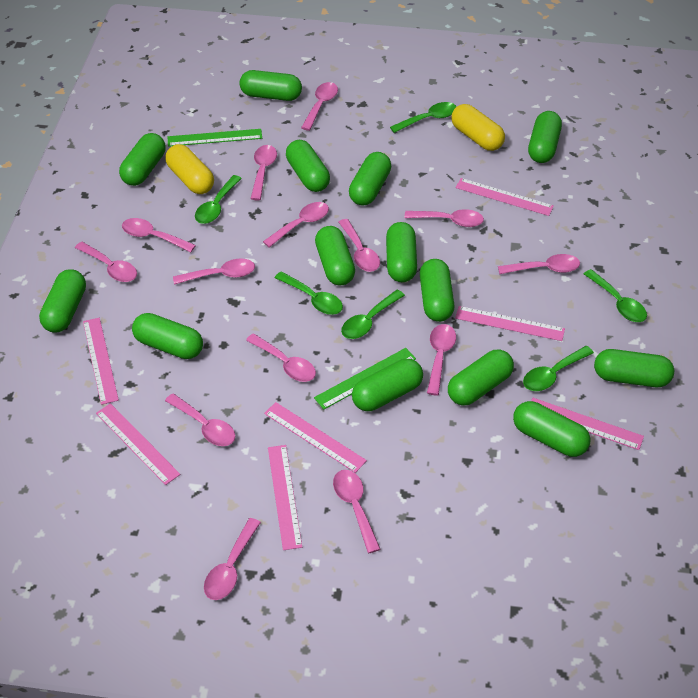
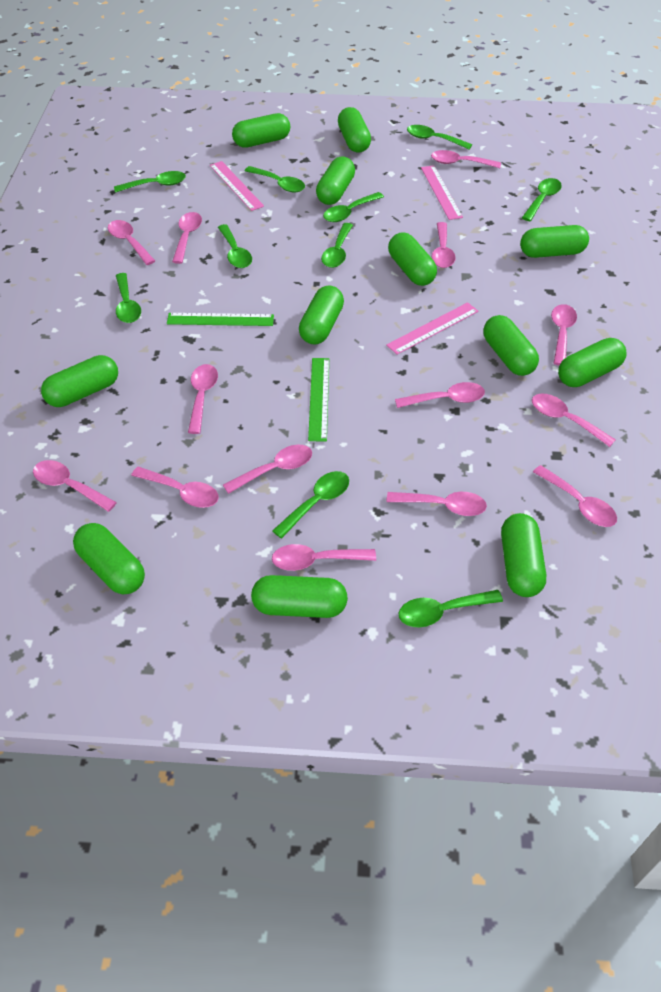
green capsule: 14 -> 12
green spoon: 6 -> 10
pink ruler: 7 -> 3
yellow capsule: 2 -> 0

